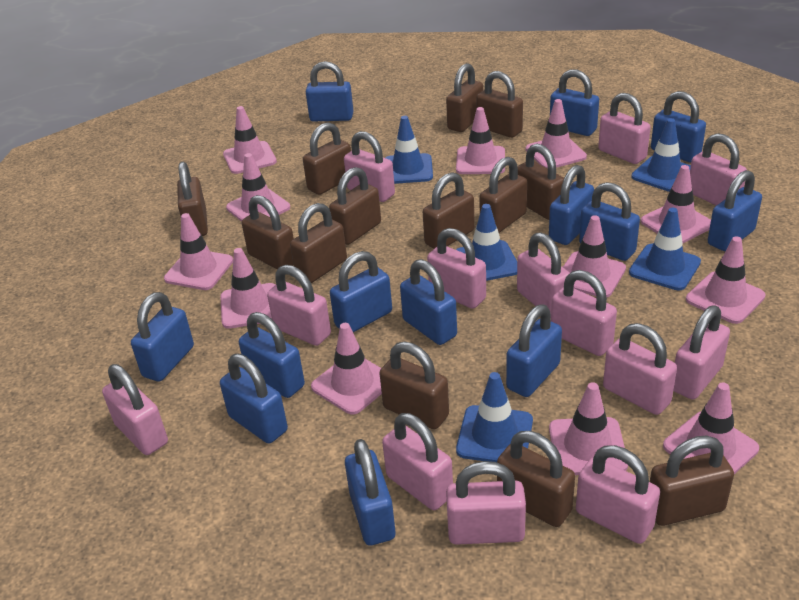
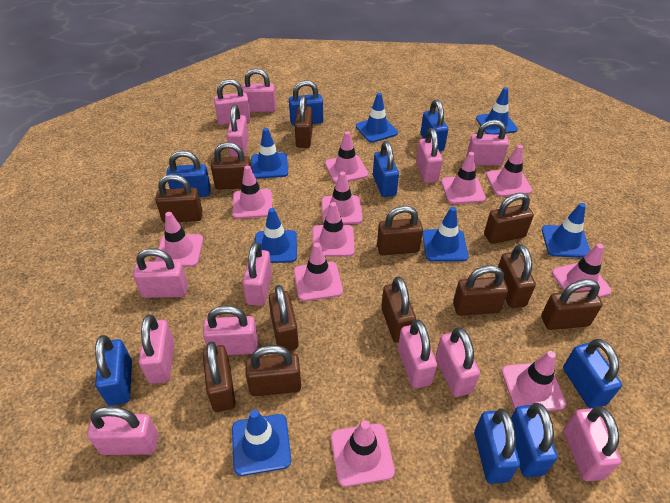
blue padlock: 13 -> 8
blue traffic cone: 5 -> 7
brown padlock: 13 -> 12
pink traffic cone: 12 -> 11

